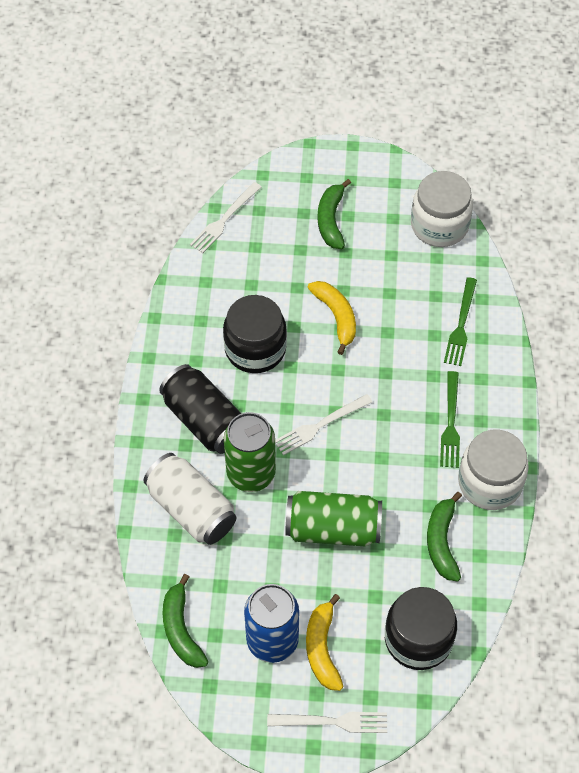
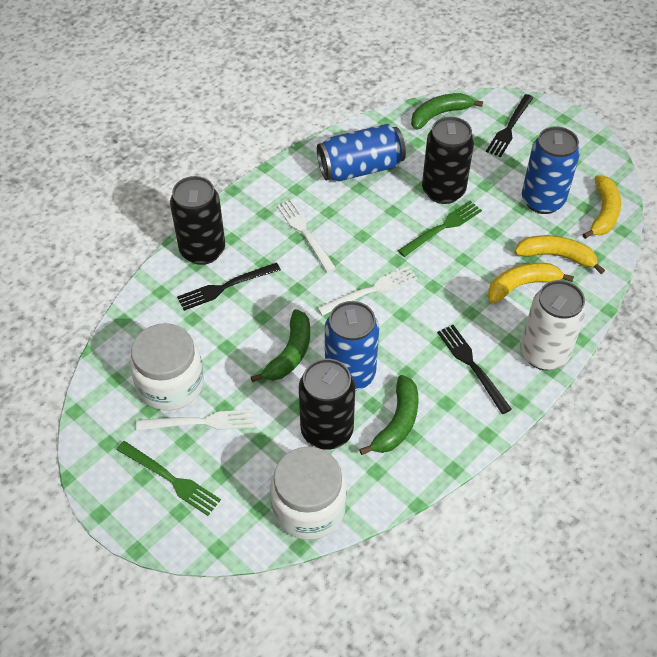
black can: 1 -> 3
black fork: 0 -> 3
black jar: 2 -> 0
blue can: 1 -> 3
green can: 2 -> 0
yellow banana: 2 -> 3

